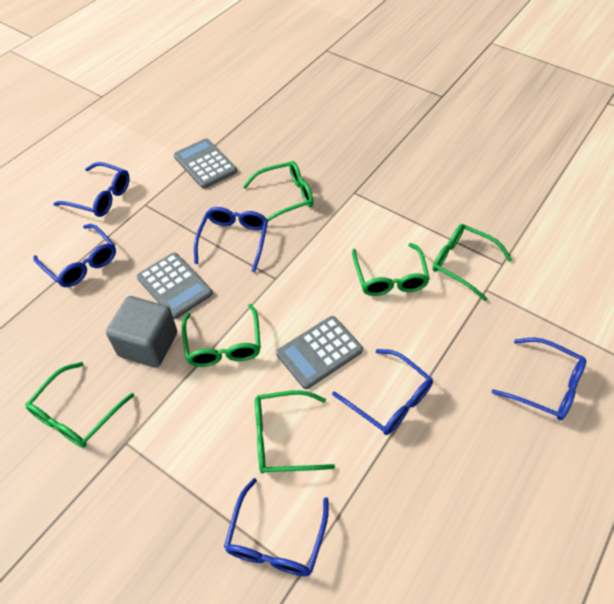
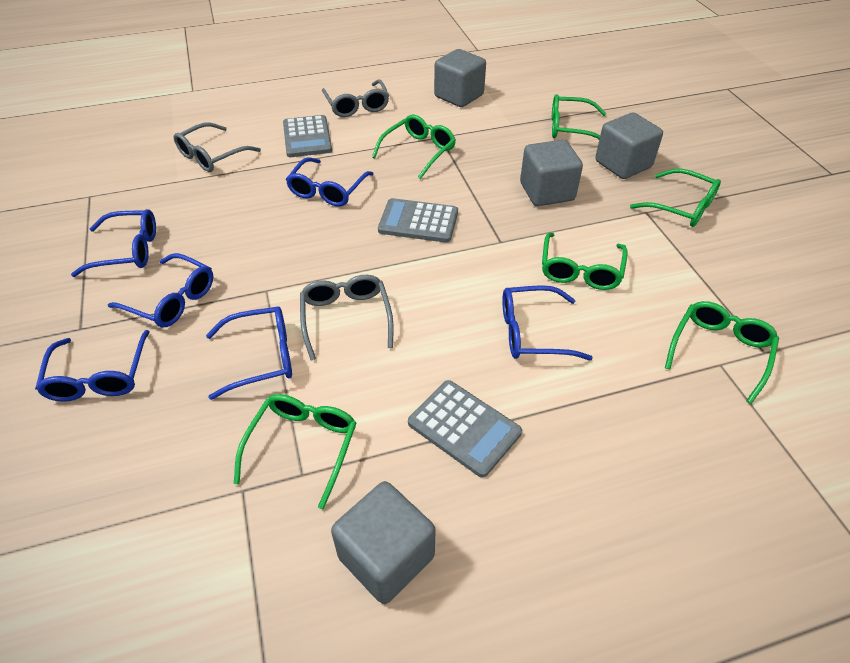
grey cube: 1 -> 4
grey glasses: 0 -> 3

